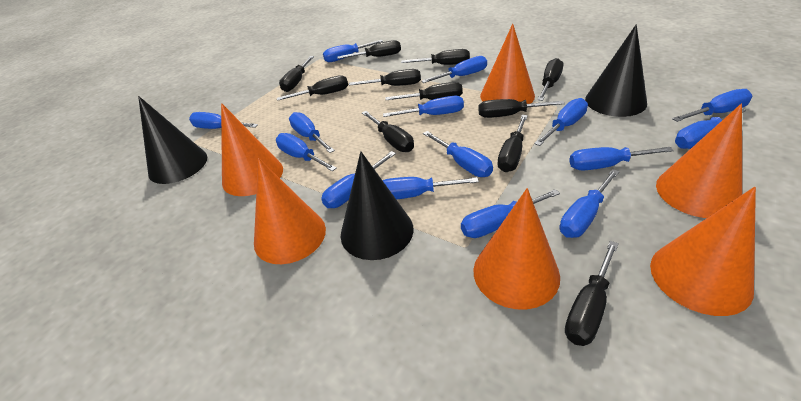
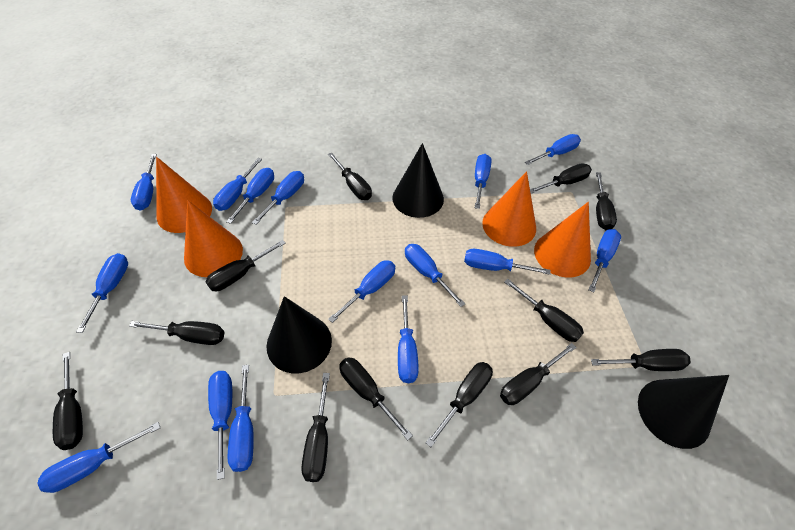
black screwdriver: 11 -> 12
orange cone: 6 -> 4

